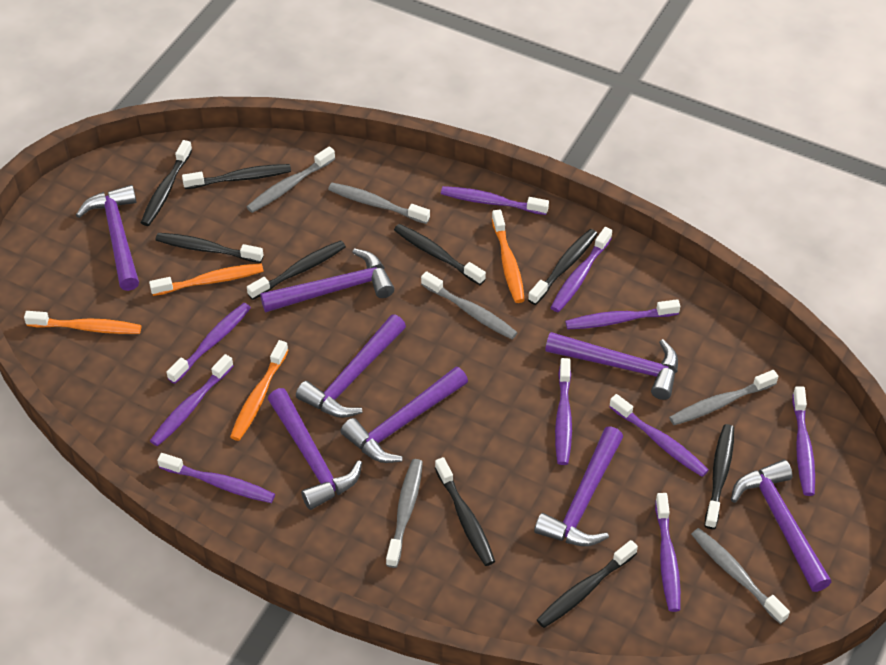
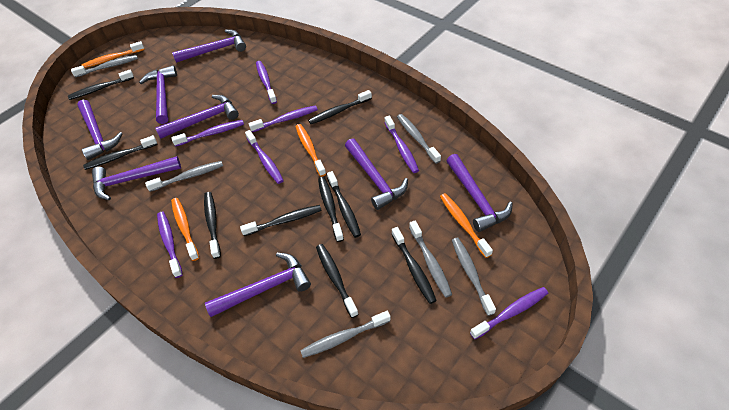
purple toothbrush: 10 -> 7

